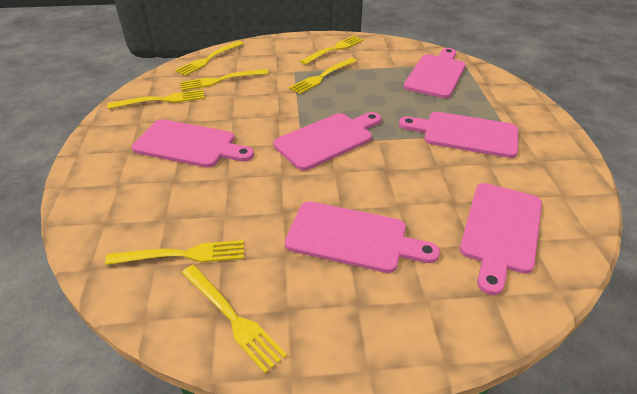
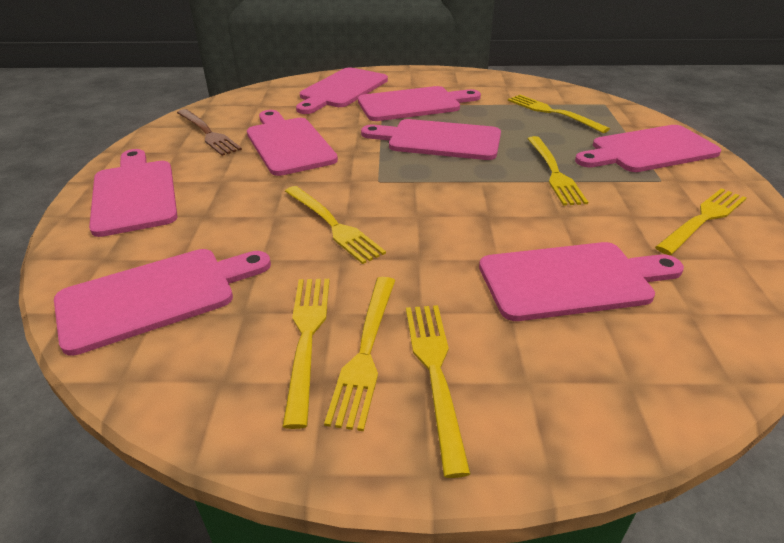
brown fork: 0 -> 1
pink cutting board: 6 -> 8

